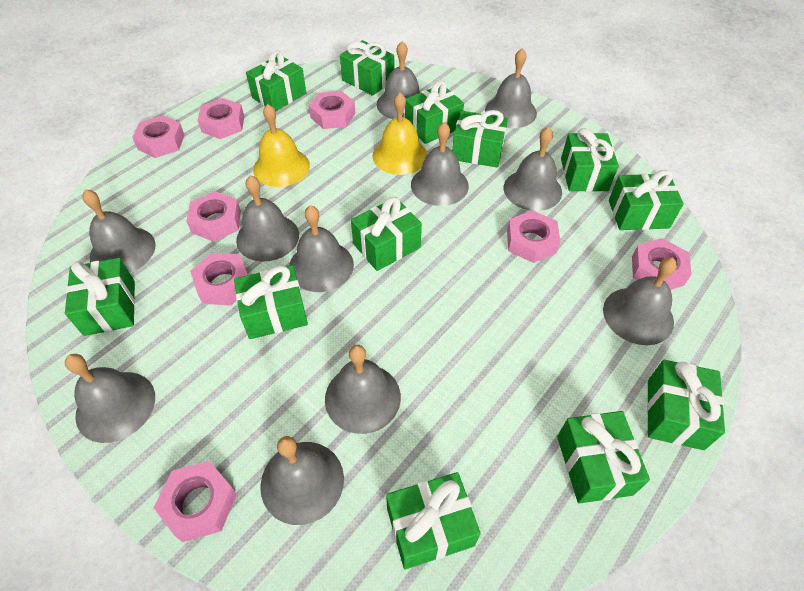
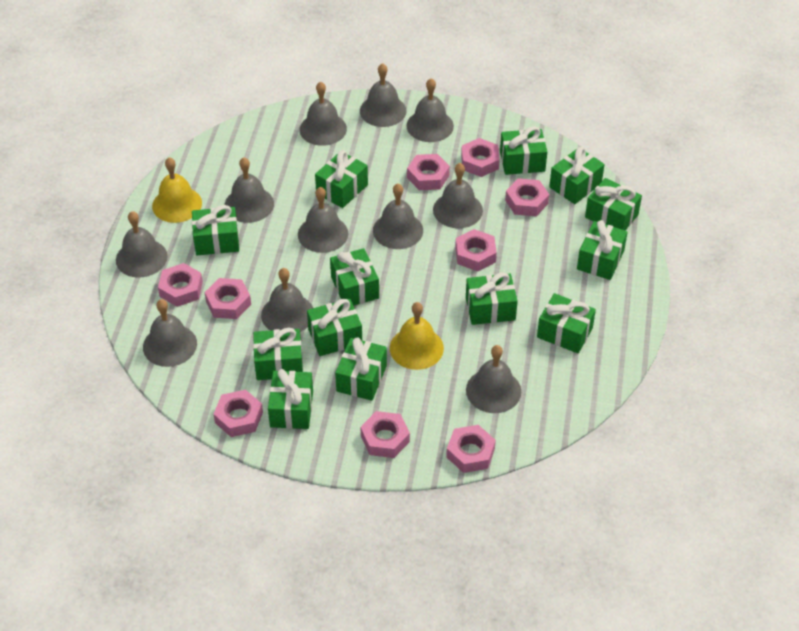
green gift: 12 -> 13
pink nut: 8 -> 9

